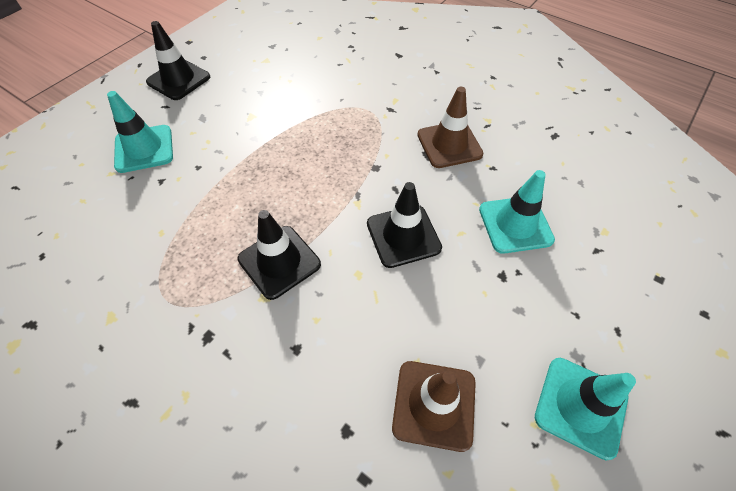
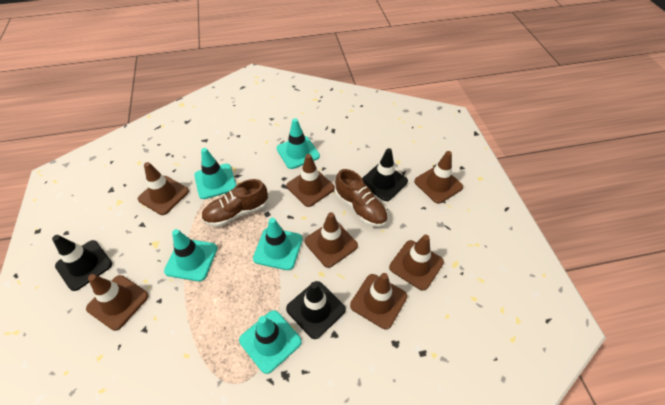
brown shoe: 0 -> 2
brown traffic cone: 2 -> 7
turquoise traffic cone: 3 -> 5

